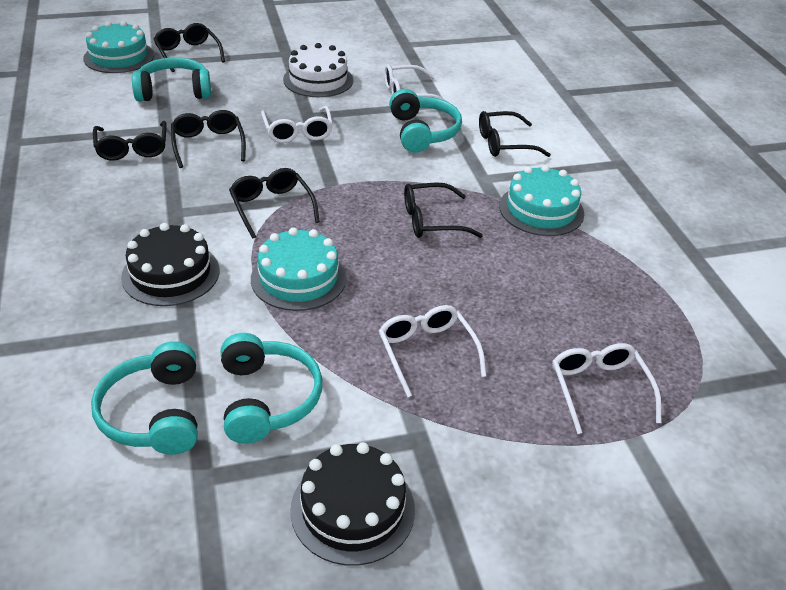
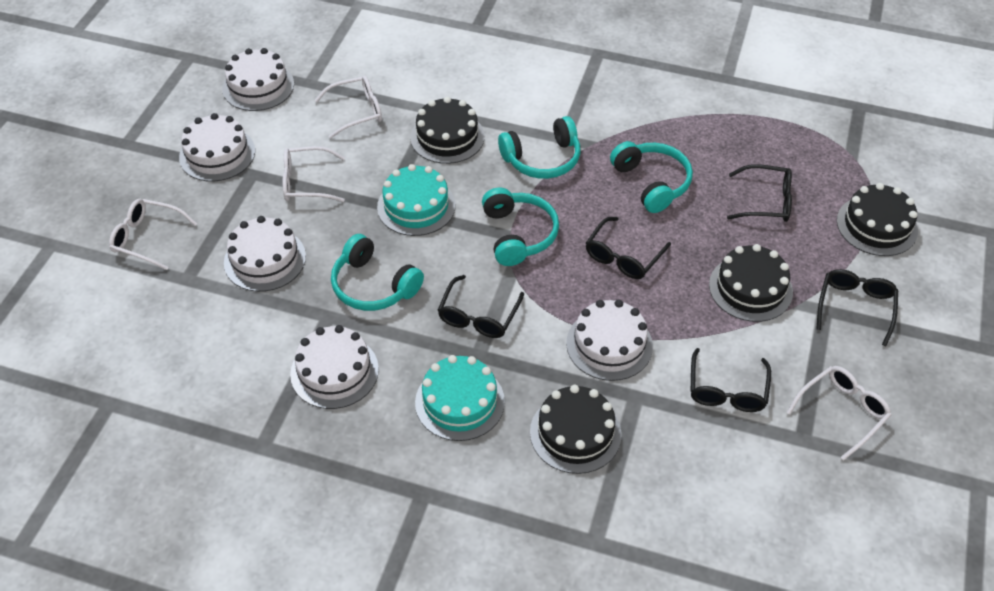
black cake: 2 -> 4
black glasses: 6 -> 5
turquoise cake: 3 -> 2
white cake: 1 -> 5

